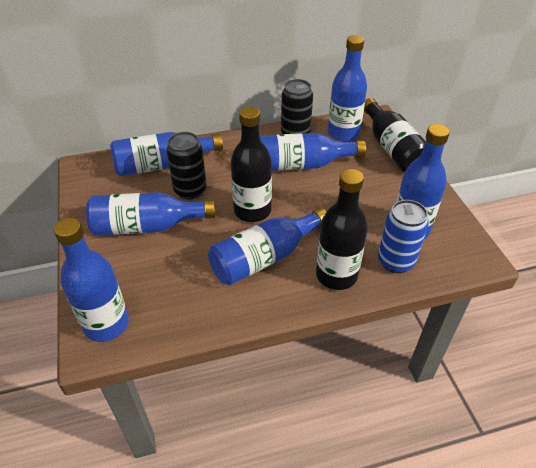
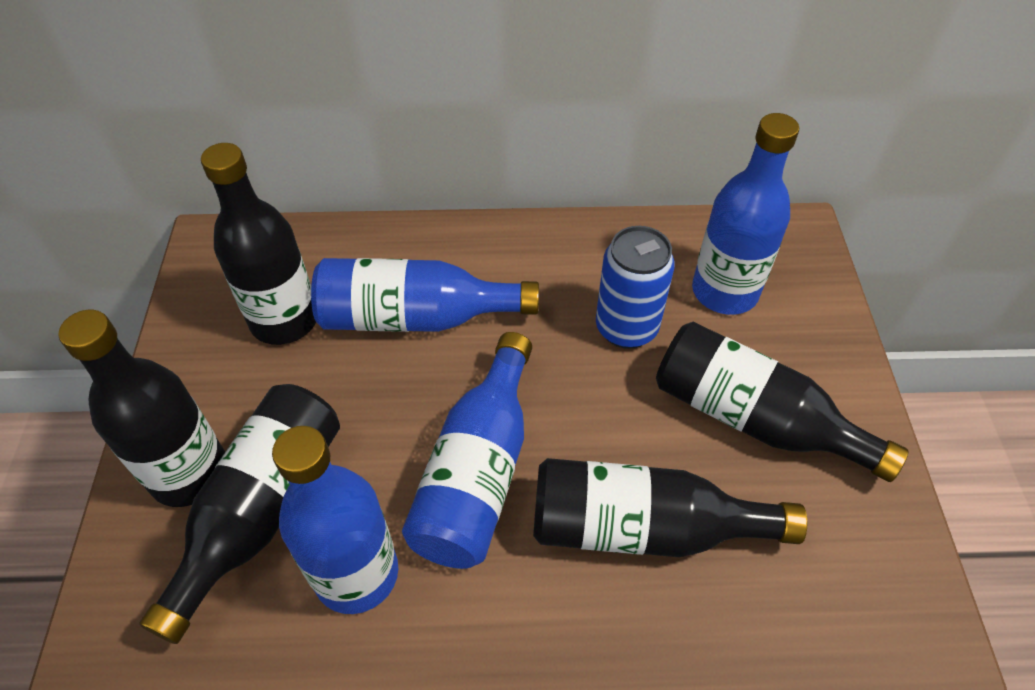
black bottle: 3 -> 5
black can: 2 -> 0
blue bottle: 7 -> 4

